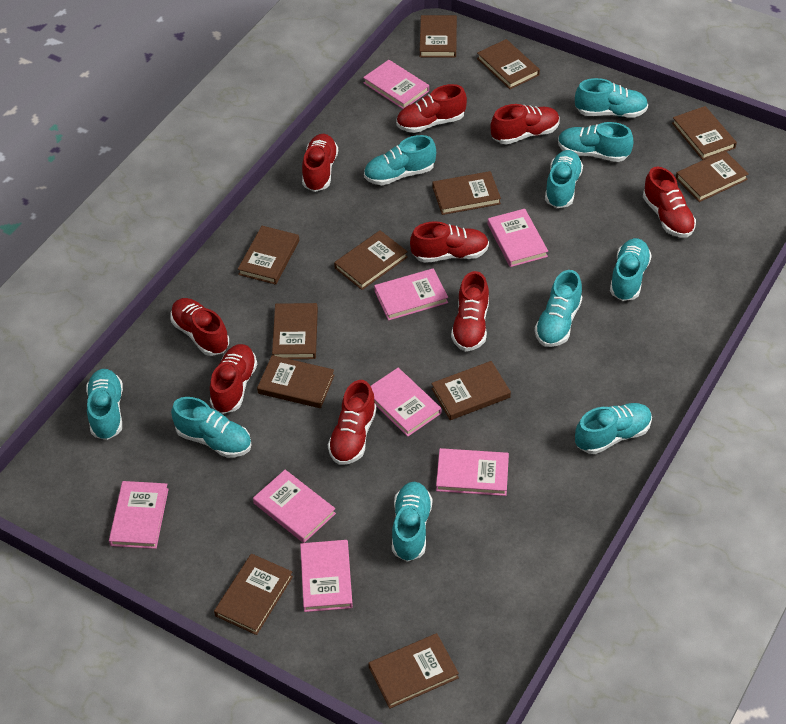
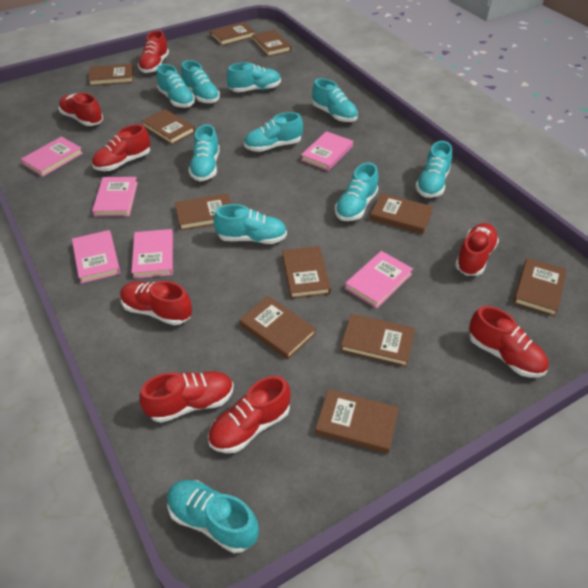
brown book: 12 -> 11
pink book: 8 -> 6
red shoe: 9 -> 8

